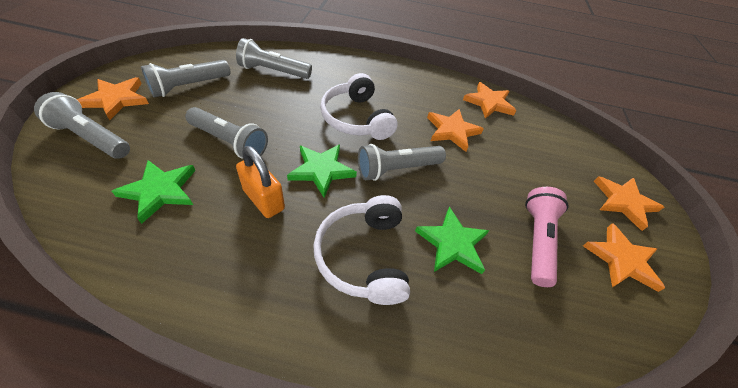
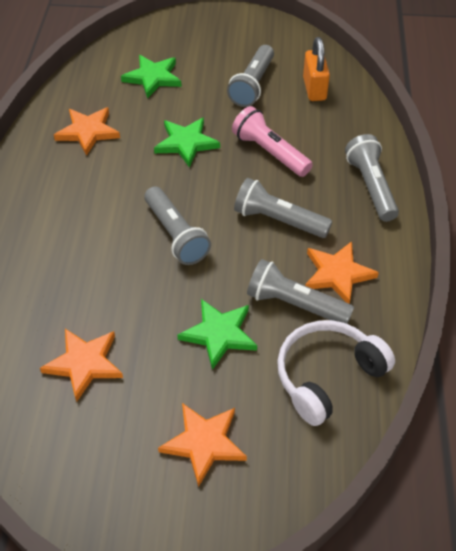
orange star: 5 -> 4
white headphones: 2 -> 1

